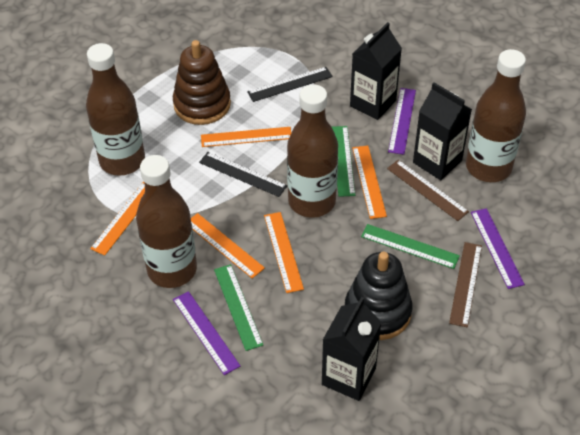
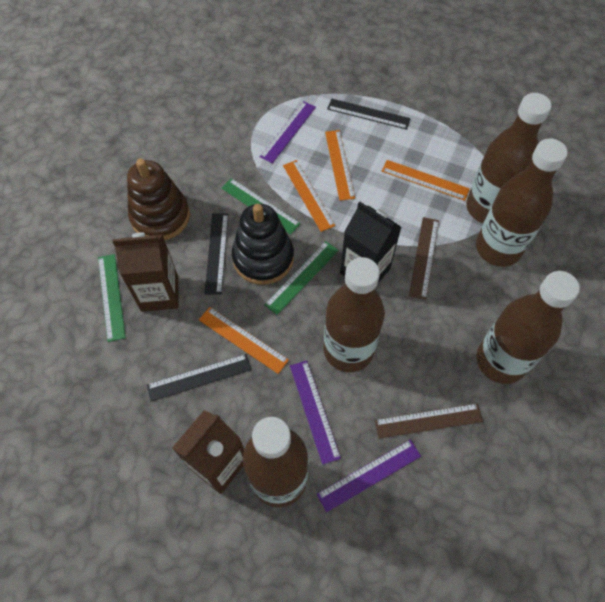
black carton: 3 -> 1
black ruler: 2 -> 3
brown bottle: 4 -> 5
brown carton: 0 -> 2
orange ruler: 5 -> 4

